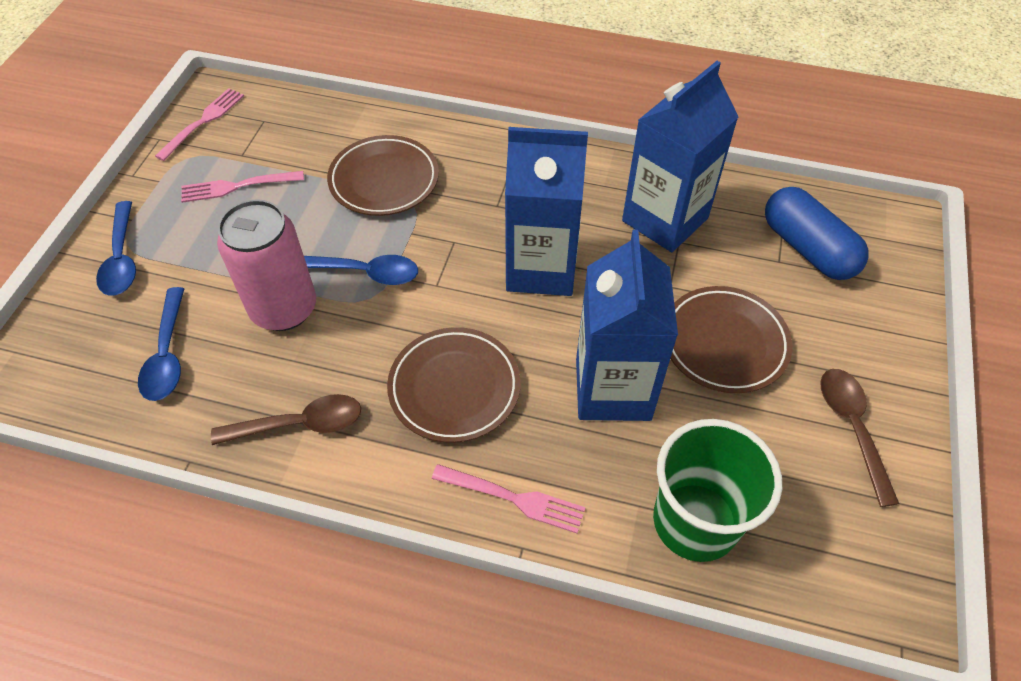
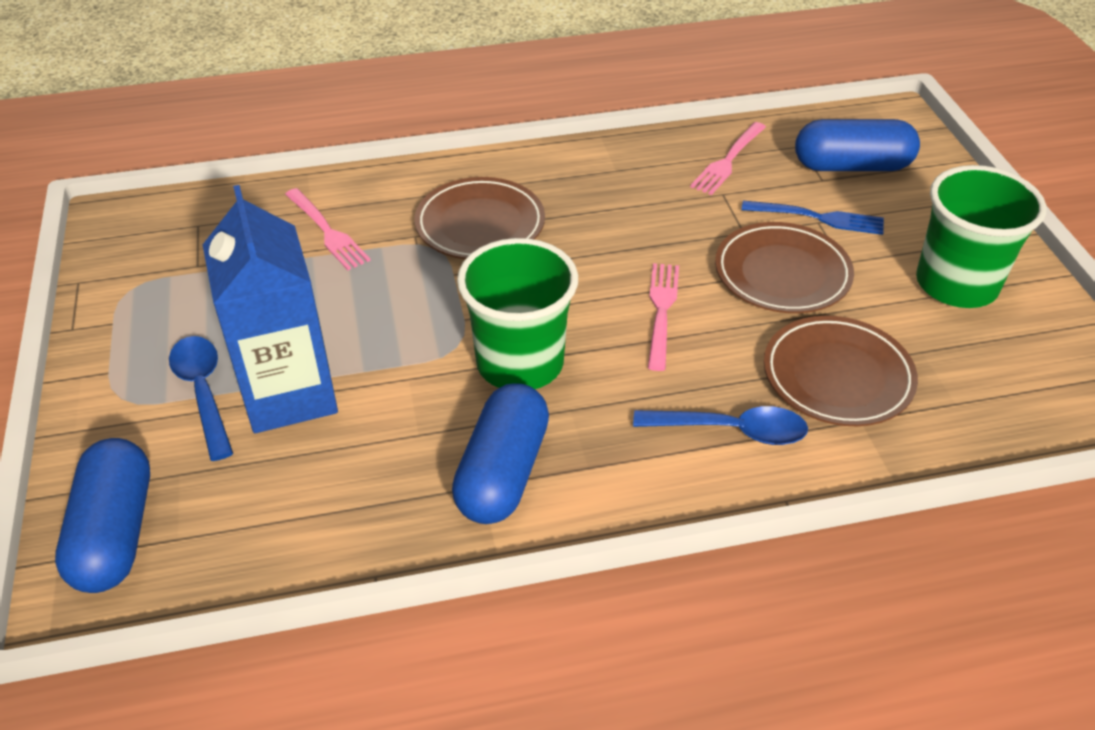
blue capsule: 1 -> 3
blue carton: 3 -> 1
blue fork: 0 -> 1
blue spoon: 3 -> 2
brown spoon: 2 -> 0
green cup: 1 -> 2
pink can: 1 -> 0

